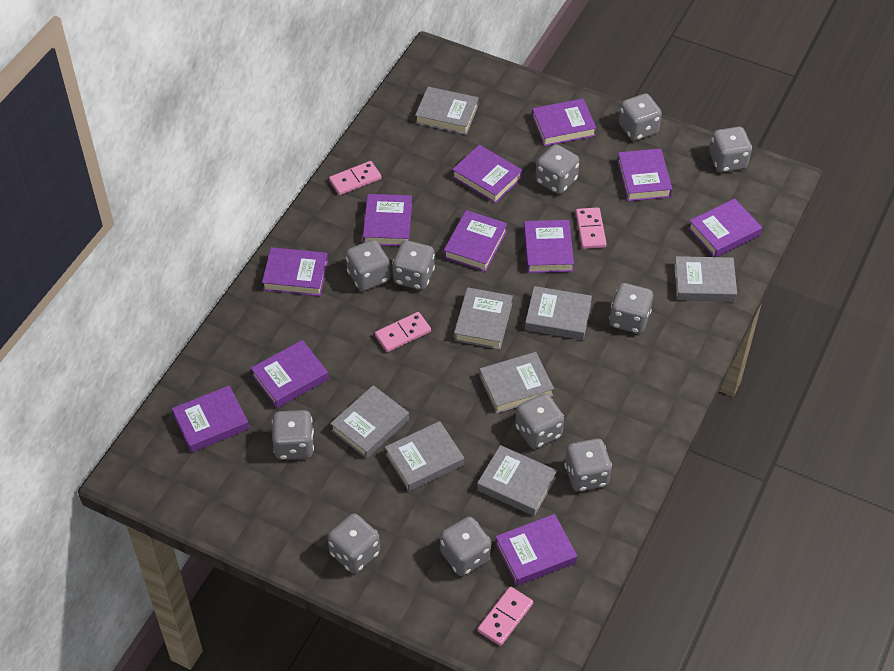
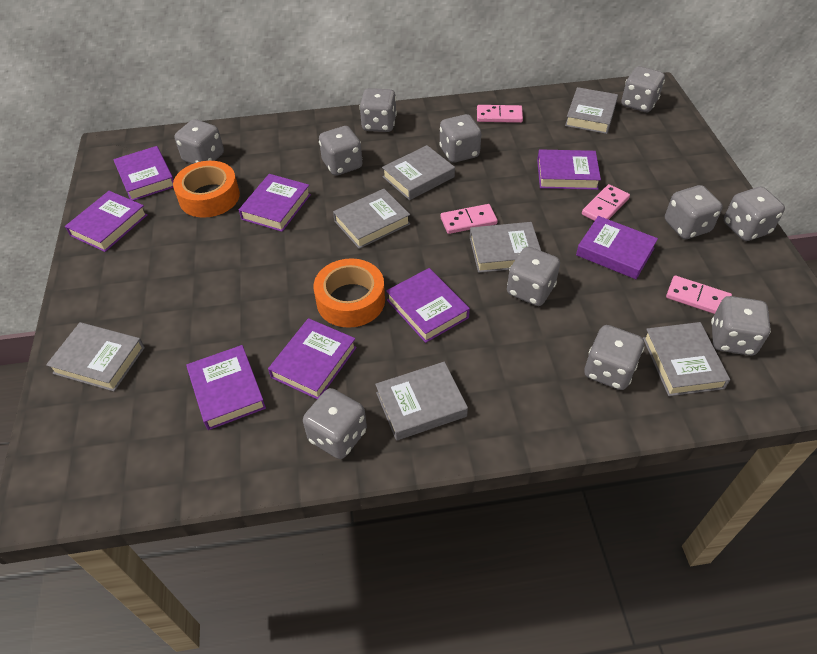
grey book: 8 -> 7
orange tape: 0 -> 2
purple book: 11 -> 8

